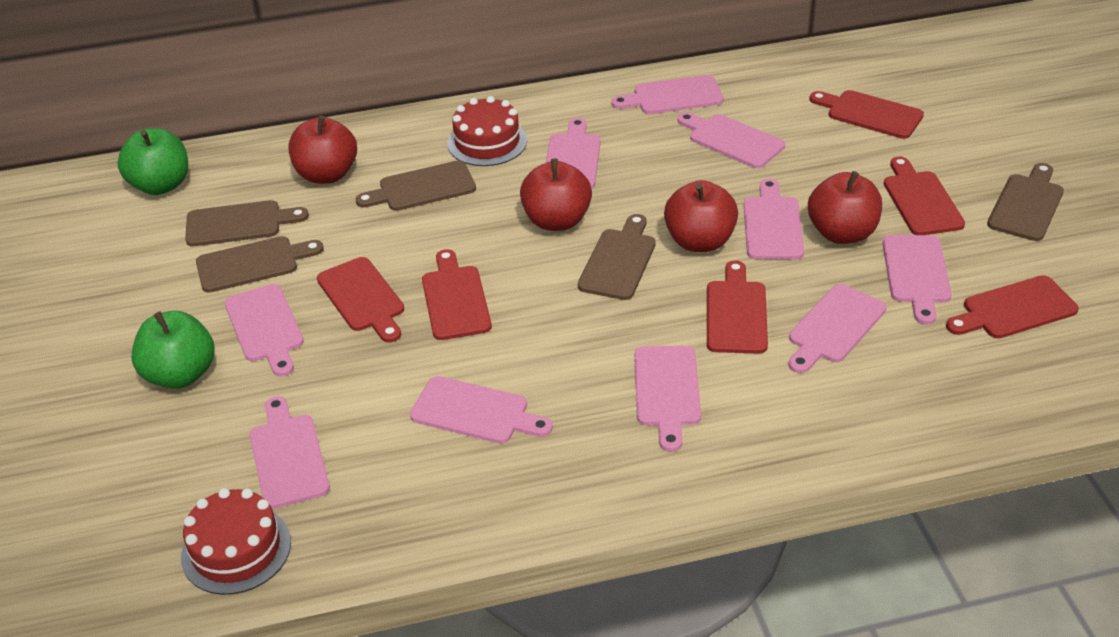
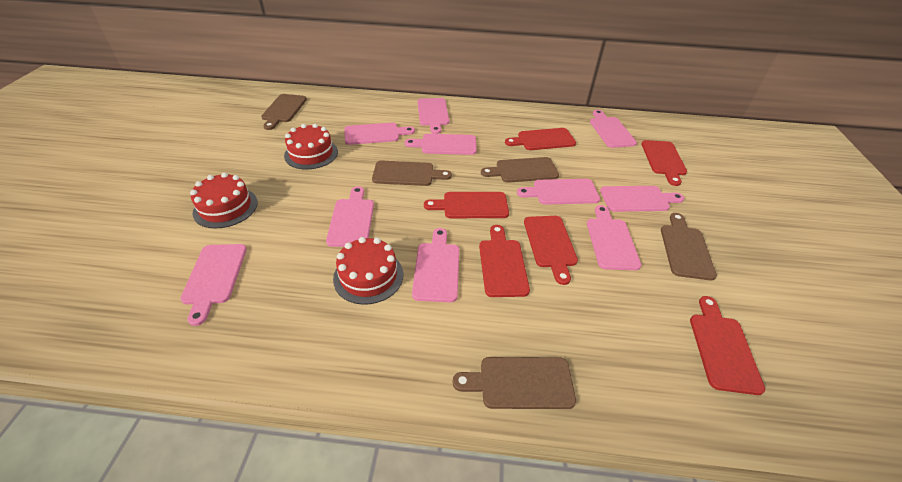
green apple: 2 -> 0
red apple: 4 -> 0
red cake: 2 -> 3

